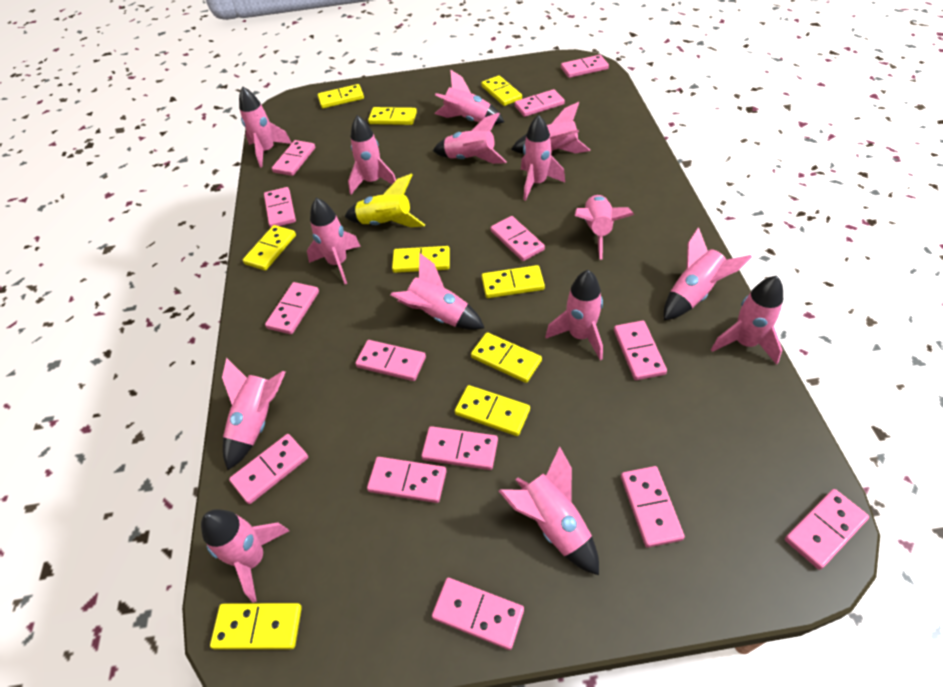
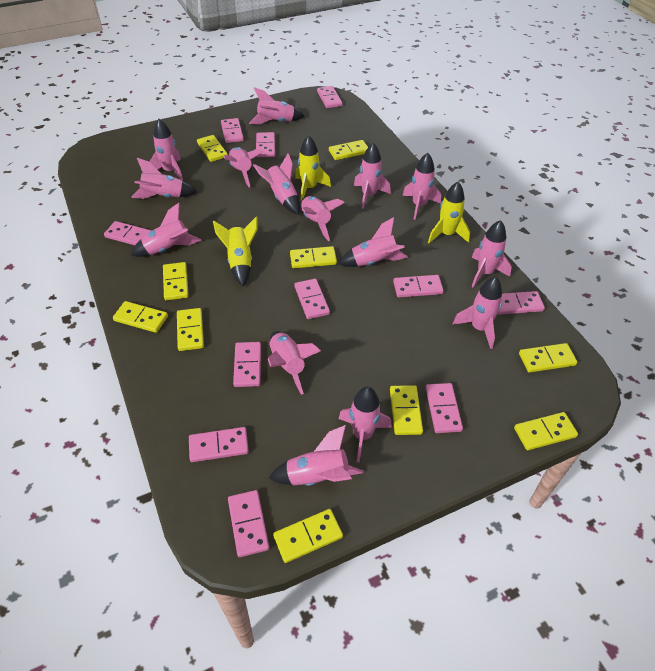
pink domino: 14 -> 11
yellow domino: 9 -> 10
yellow rocket: 1 -> 3

